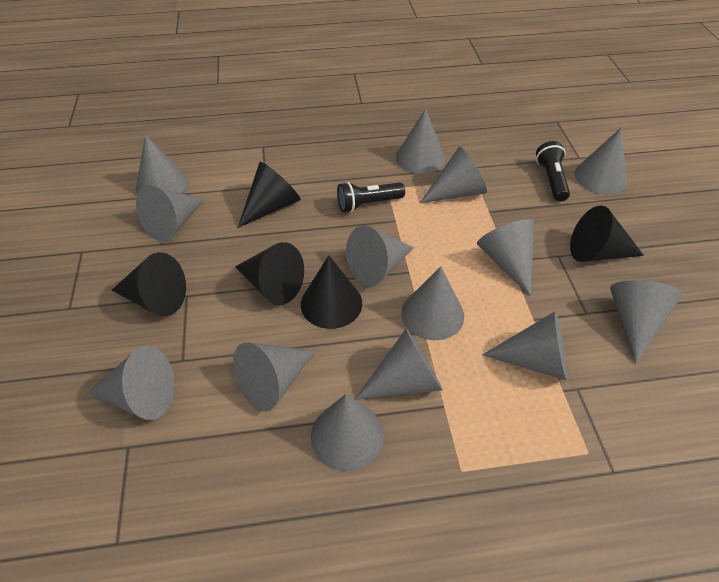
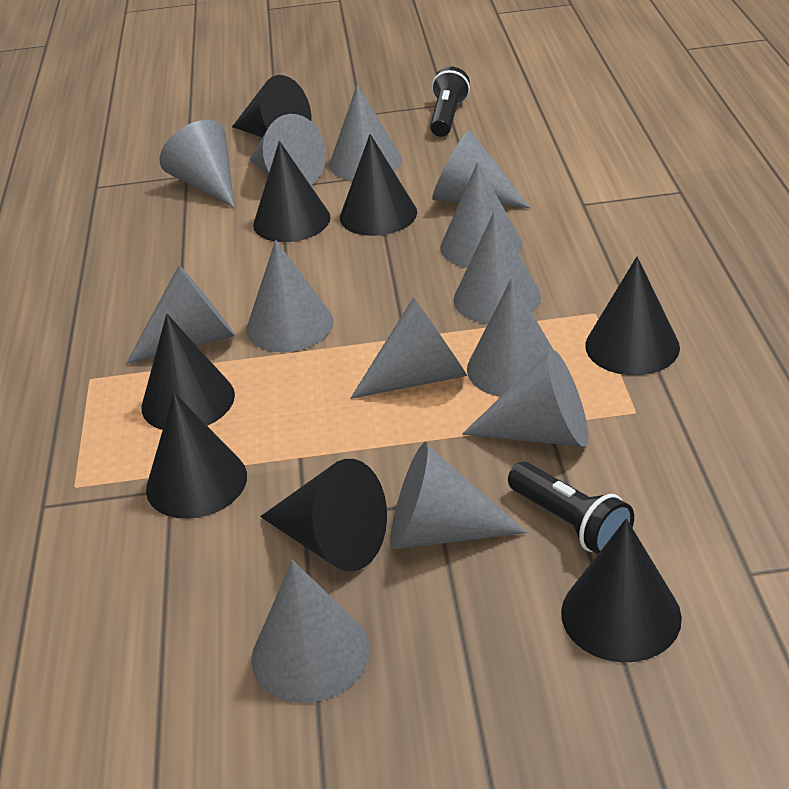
black cone: 5 -> 8
grey cone: 14 -> 13

